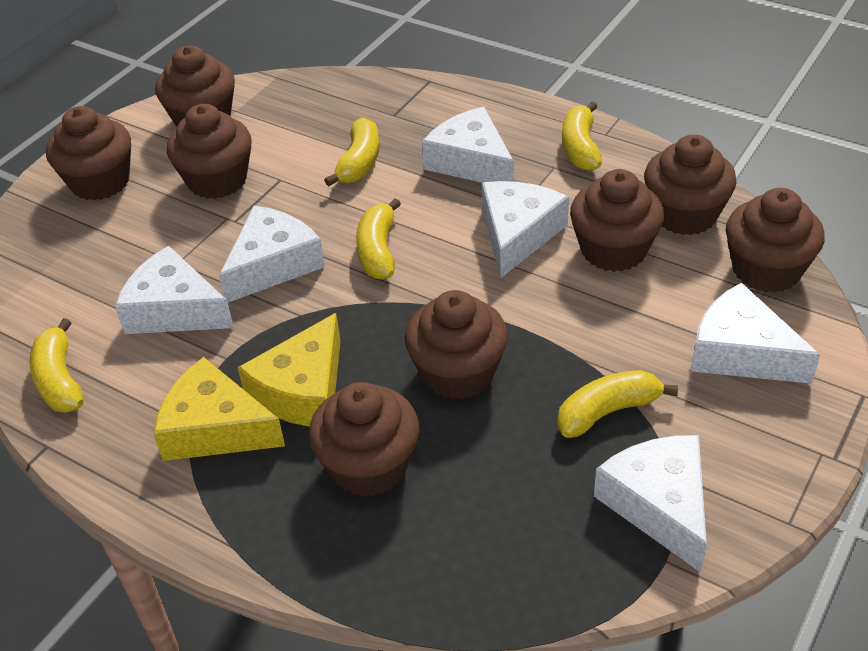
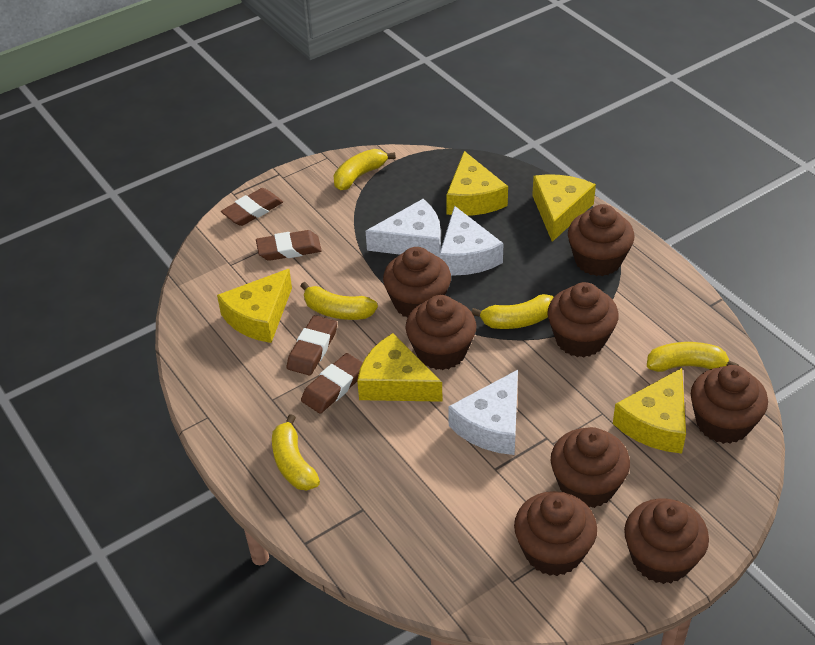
brown eraser: 0 -> 4
white cheese: 6 -> 3
yellow cheese: 2 -> 5

